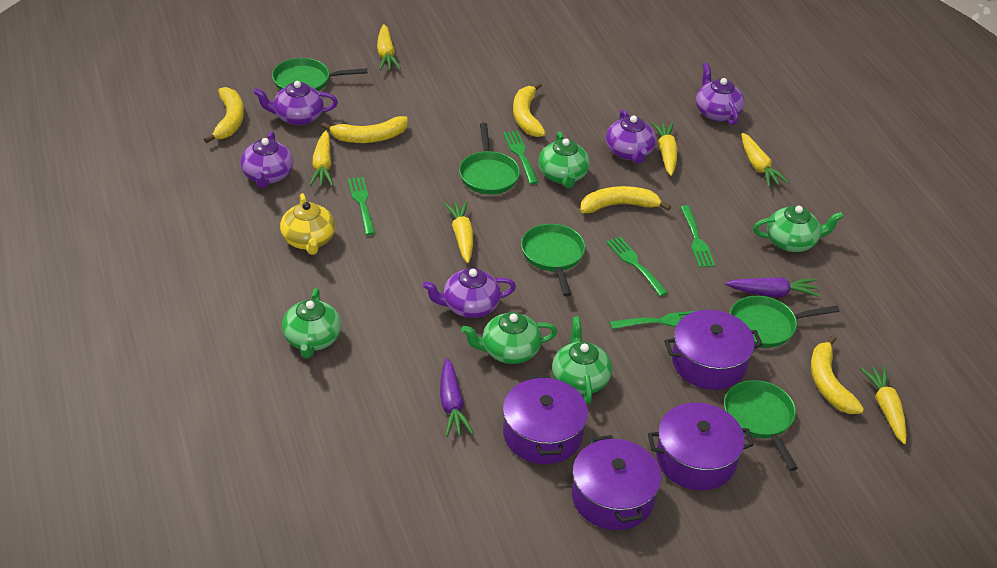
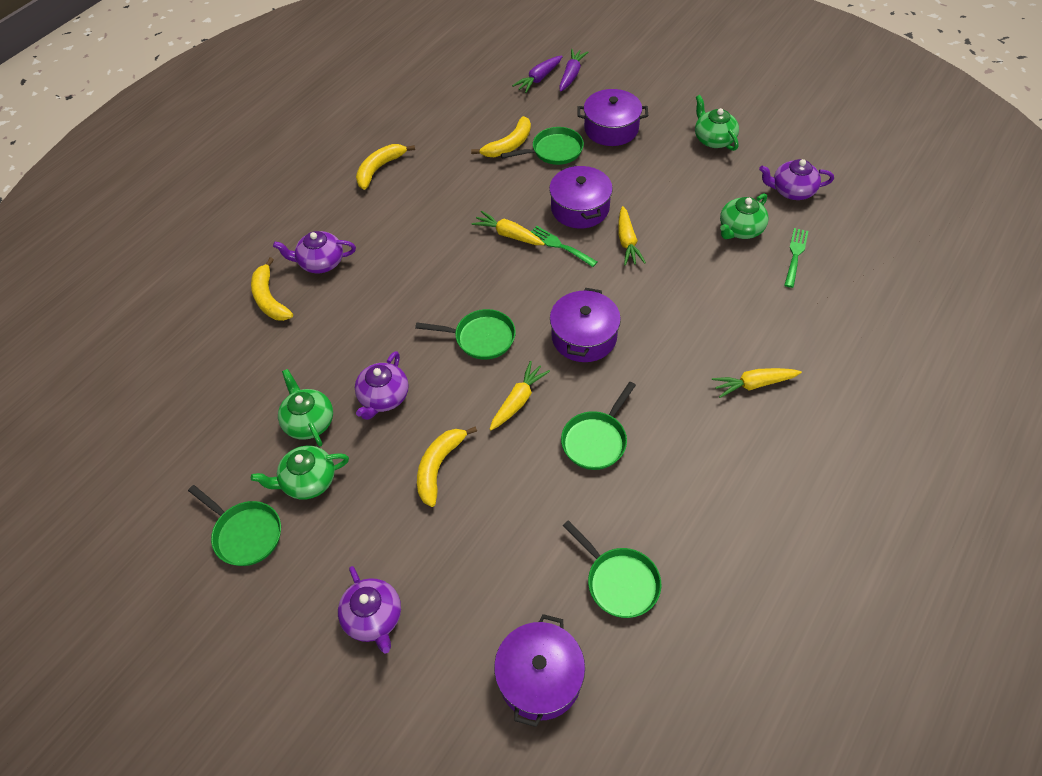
green fork: 5 -> 2
green teapot: 5 -> 4
purple teapot: 5 -> 4
yellow banana: 5 -> 4
yellow carrot: 6 -> 4
yellow teapot: 1 -> 0

